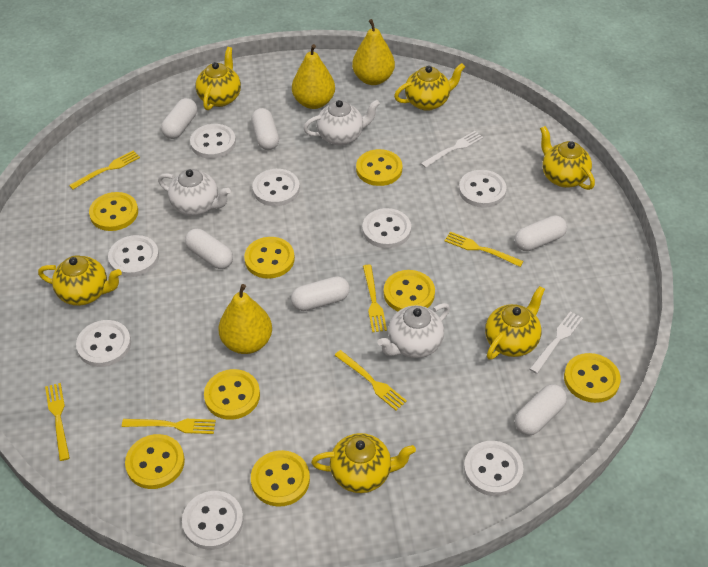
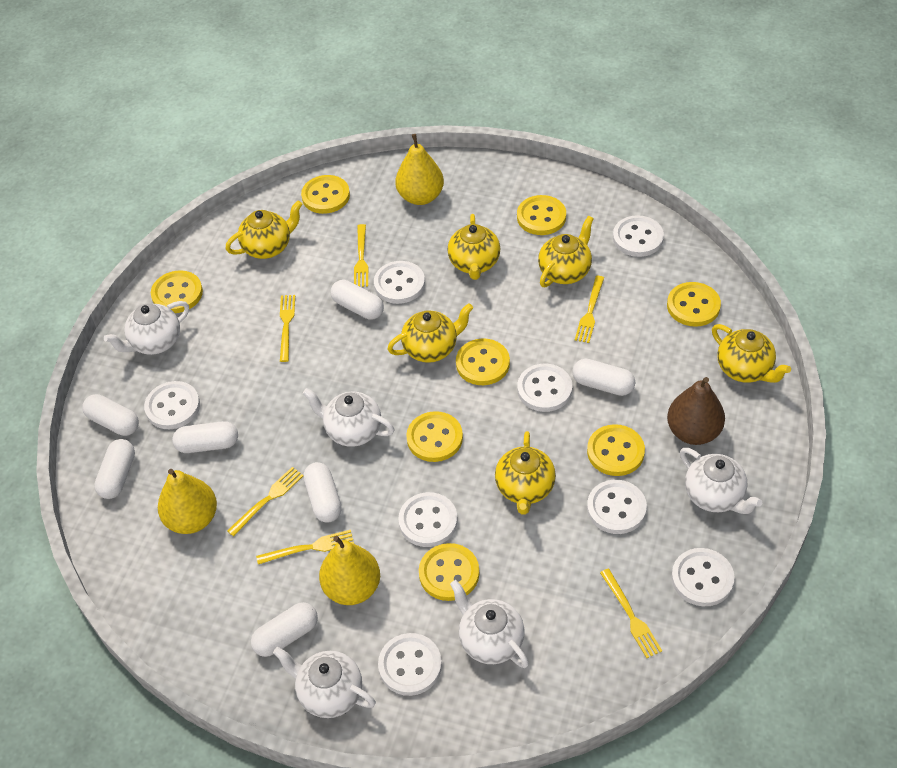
brown pear: 0 -> 1
white capsule: 6 -> 7
white fork: 2 -> 0
white teapot: 3 -> 5

